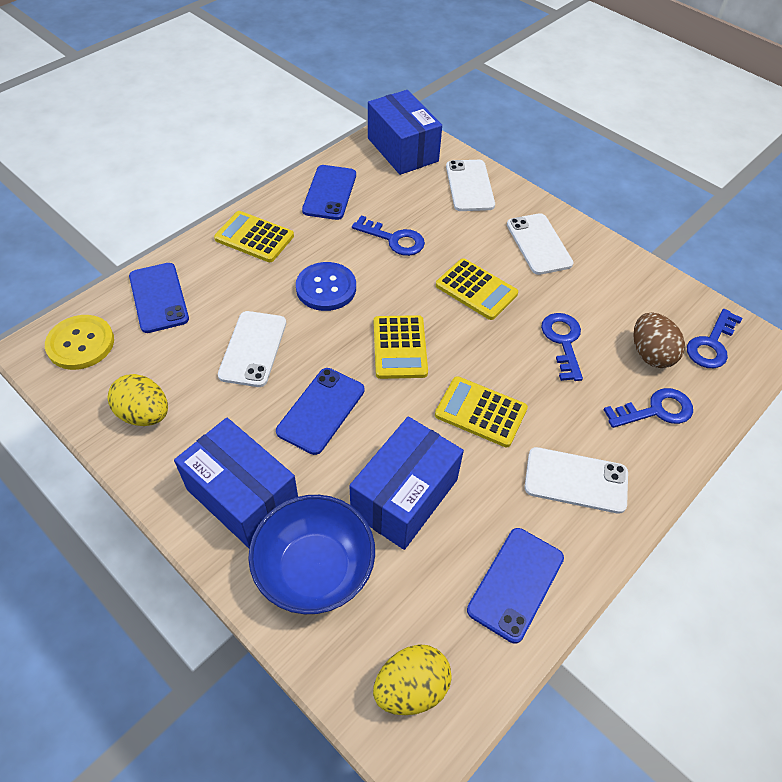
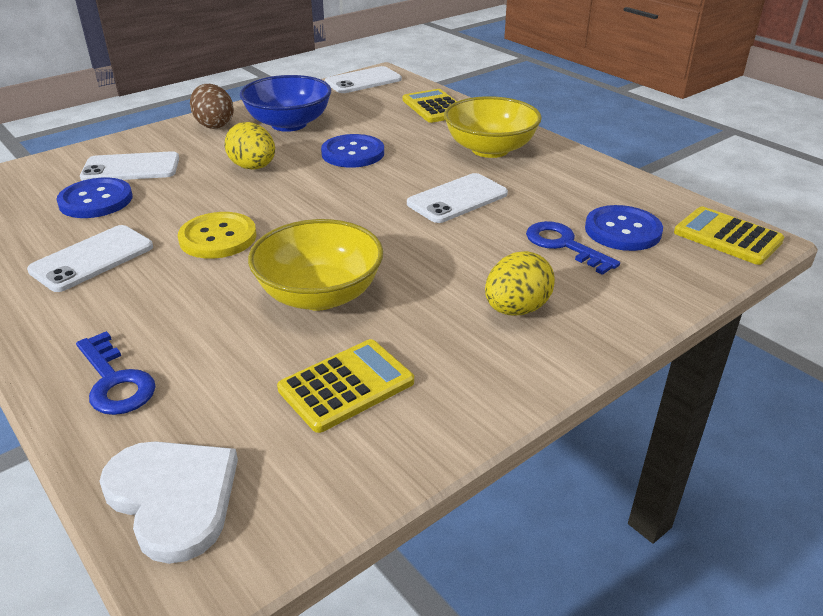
blue box: 3 -> 0
blue button: 1 -> 3
blue key: 4 -> 2
blue phone: 4 -> 0
white heart: 0 -> 1
yellow bowl: 0 -> 2
yellow calculator: 4 -> 3

